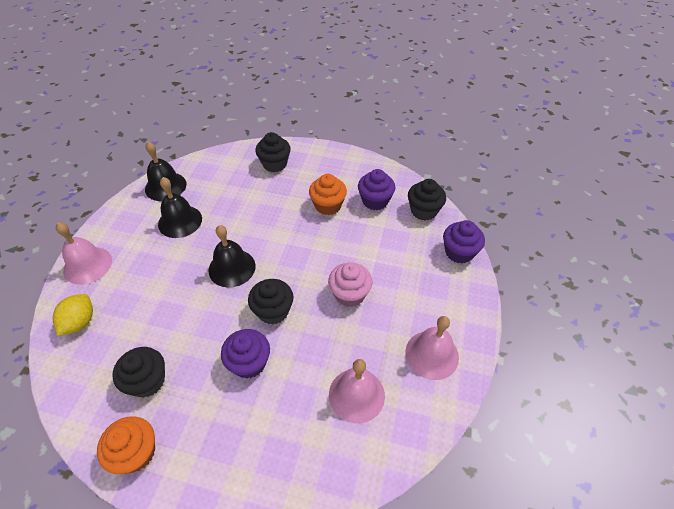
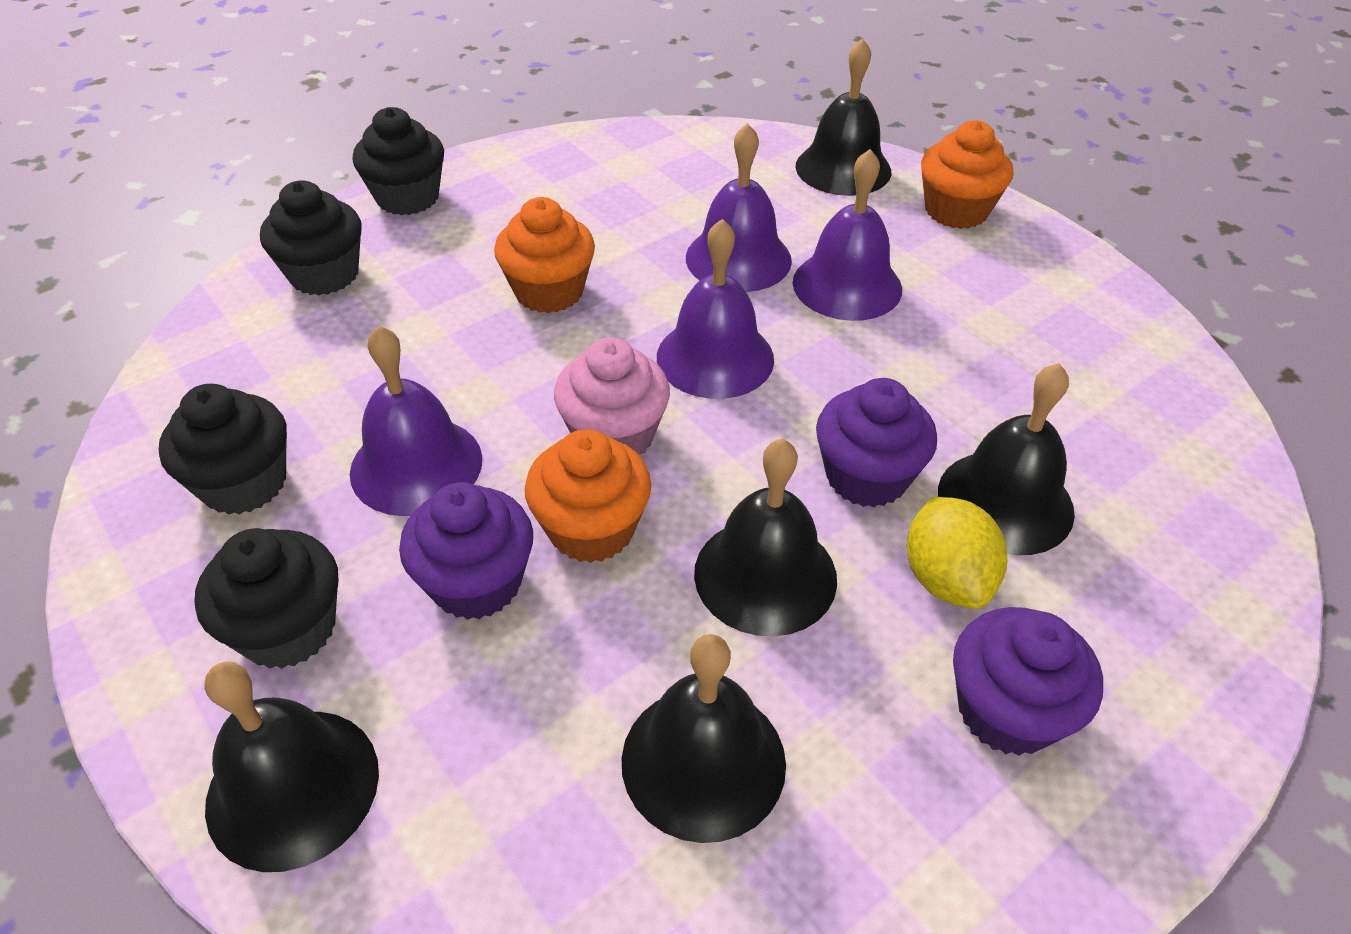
black bell: 3 -> 5
orange cupcake: 2 -> 3
pink bell: 3 -> 0
purple bell: 0 -> 4

